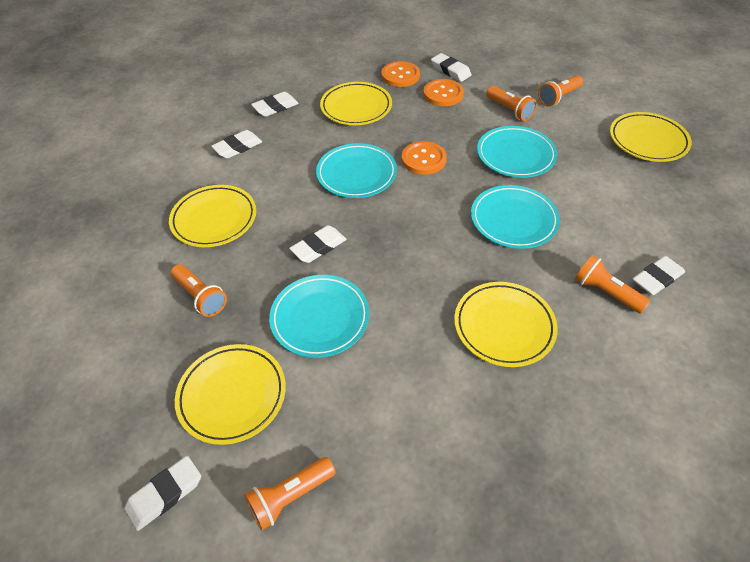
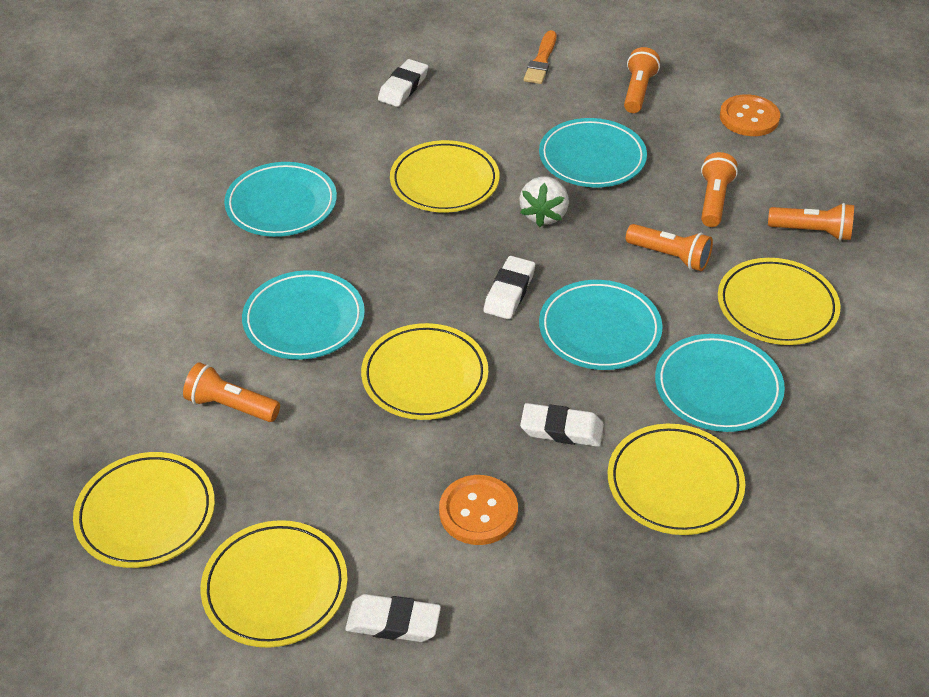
orange brush: 0 -> 1
orange button: 3 -> 2
turquoise plate: 4 -> 5
white eraser: 6 -> 4
white strawberry: 0 -> 1
yellow plate: 5 -> 6

